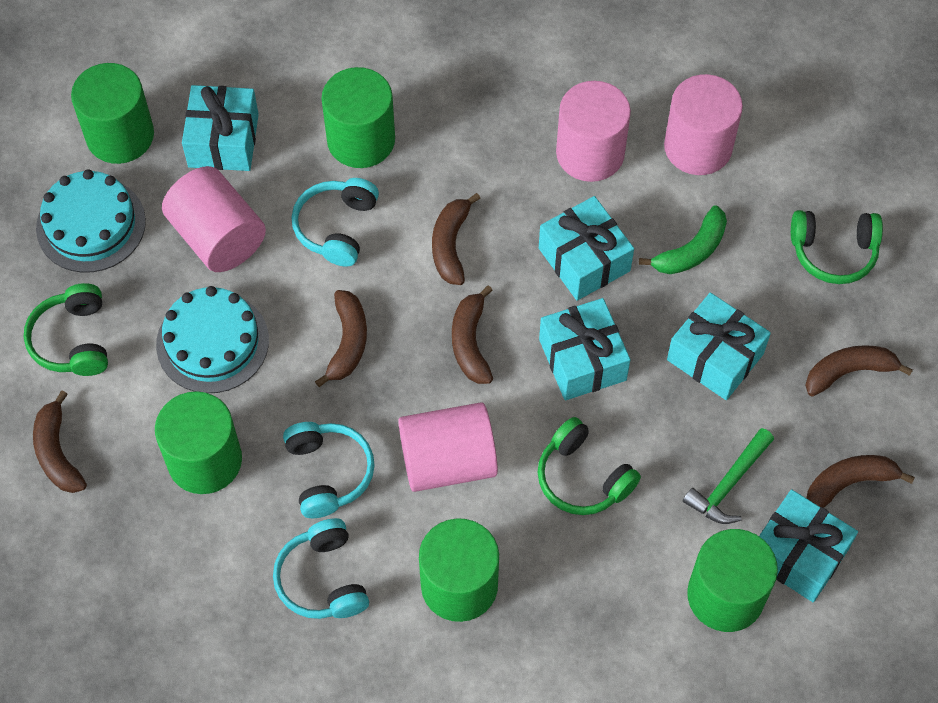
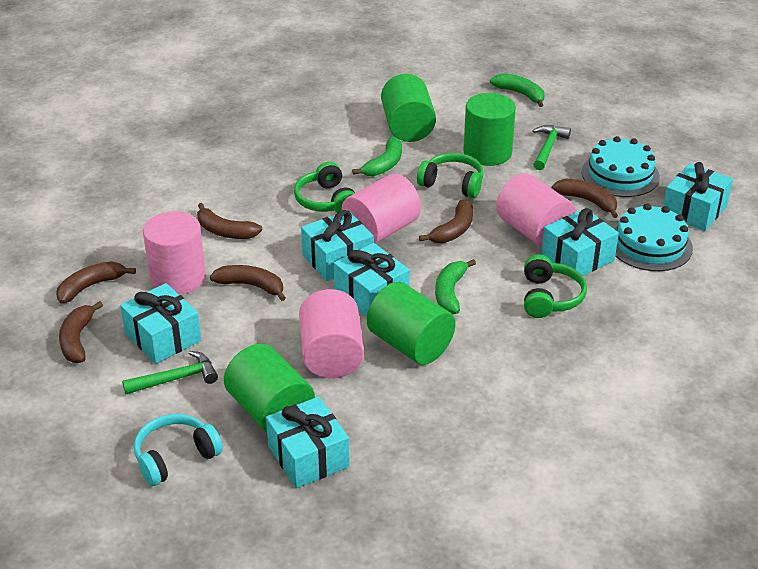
green banana: 1 -> 3
green cylinder: 5 -> 4
green hammer: 1 -> 2
turquoise gift: 5 -> 6
turquoise headphones: 3 -> 1

